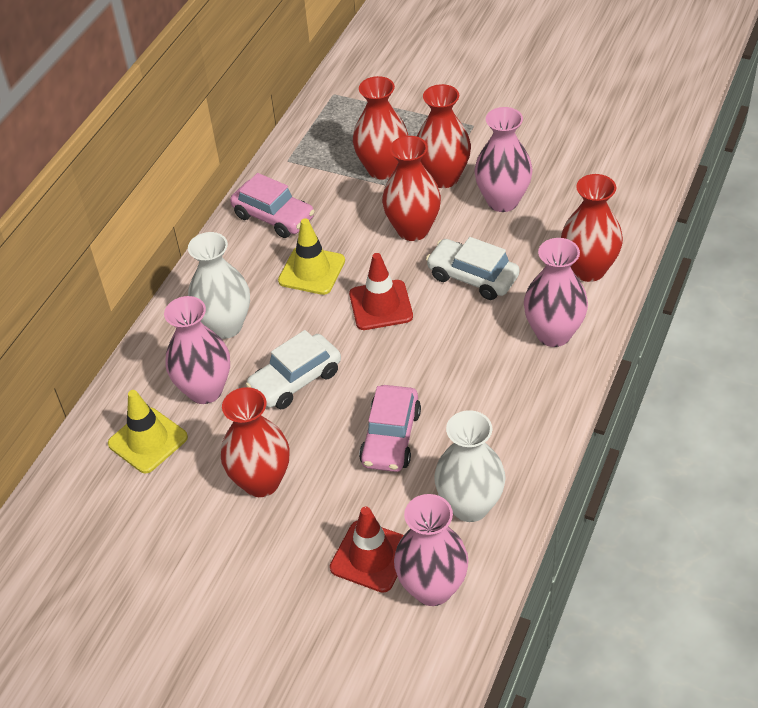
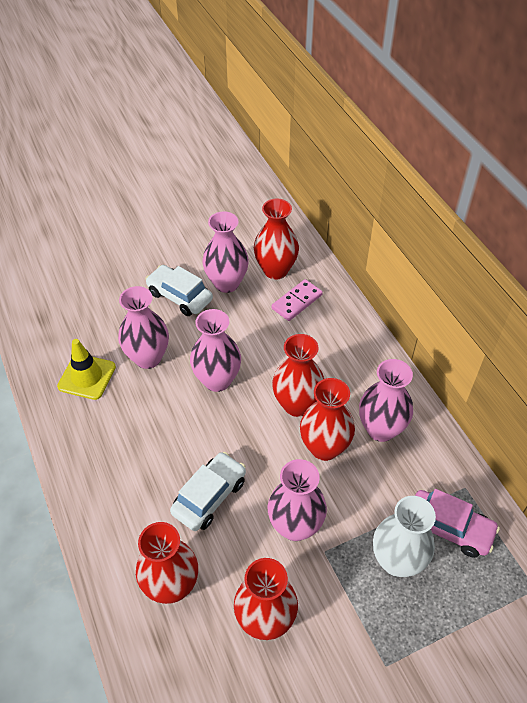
pink car: 2 -> 1
pink domino: 0 -> 1
pink vase: 4 -> 5
red traffic cone: 2 -> 0
white vase: 2 -> 1
yellow traffic cone: 2 -> 1

